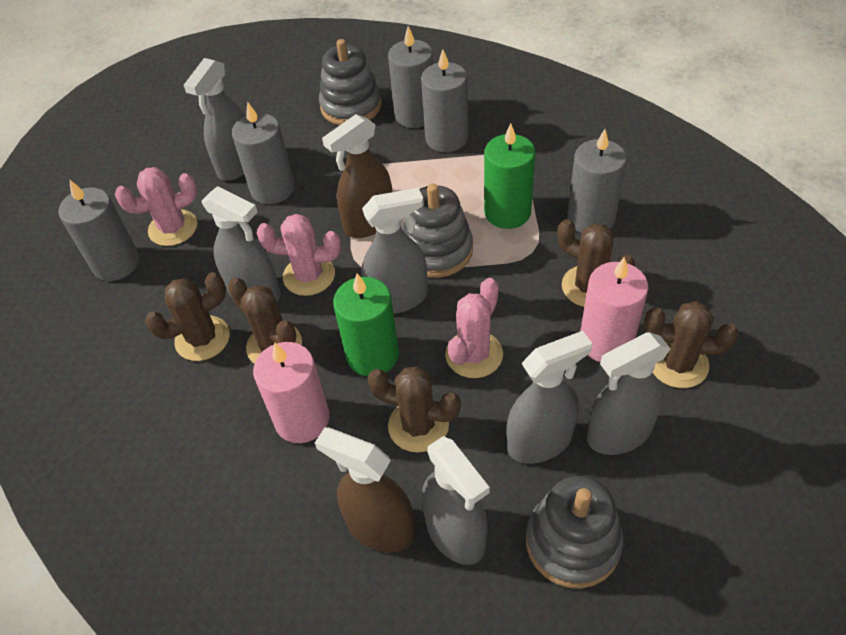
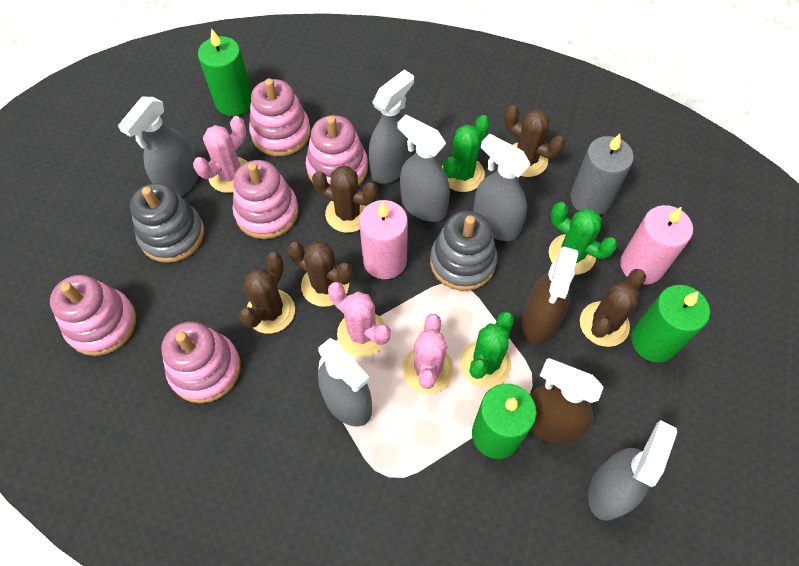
green cactus: 0 -> 3
green candle: 2 -> 3
grey candle: 5 -> 1
grey stacking toy: 3 -> 2
pink stacking toy: 0 -> 5

